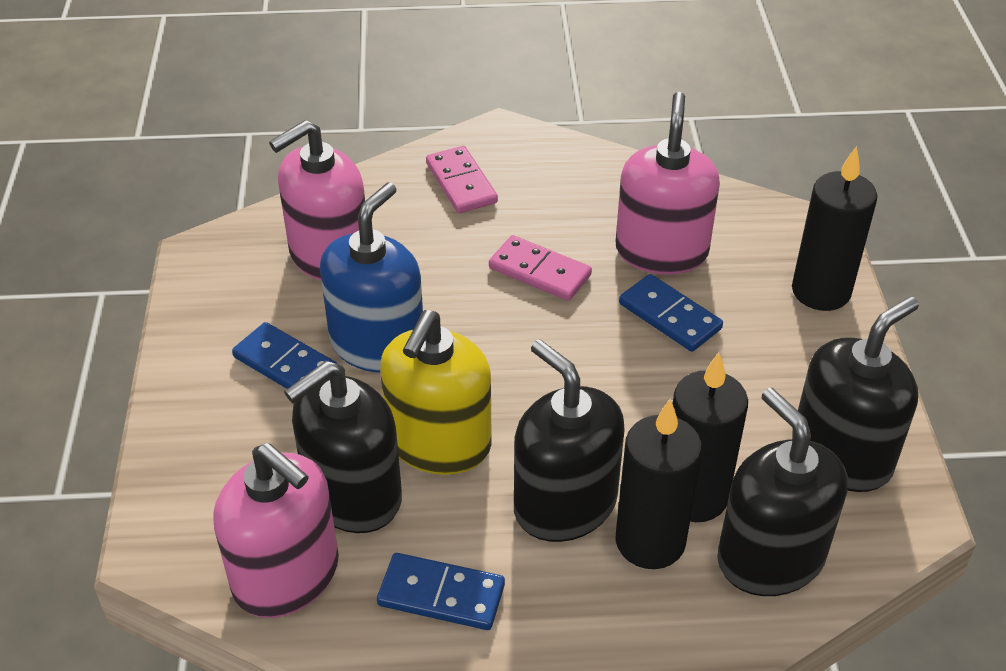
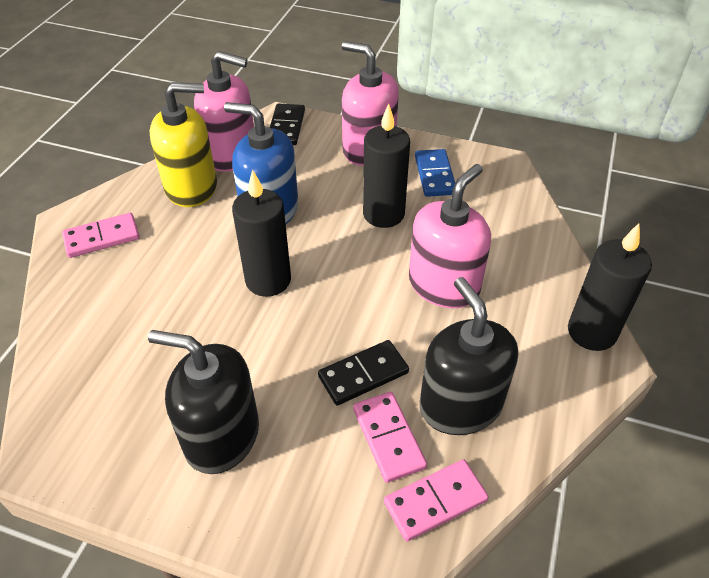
black domino: 0 -> 2
black soap dispenser: 4 -> 2
blue domino: 3 -> 1
pink domino: 2 -> 3

